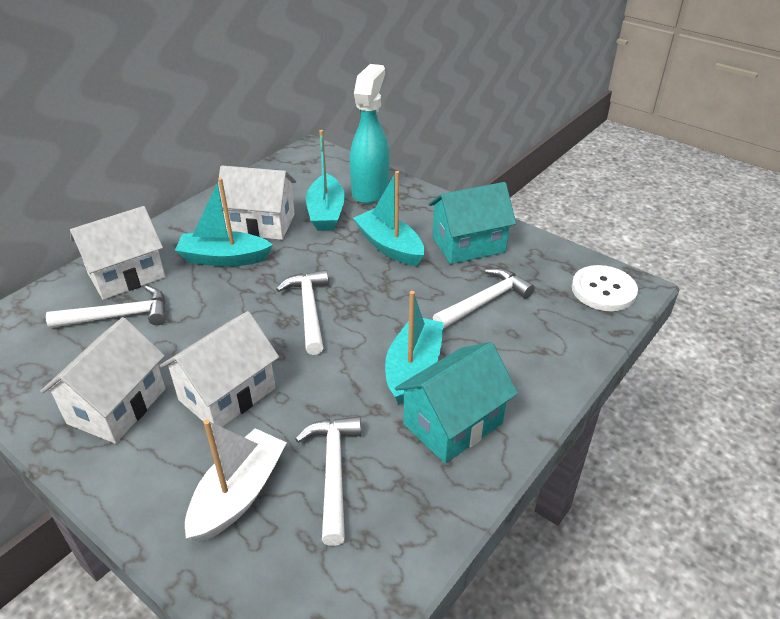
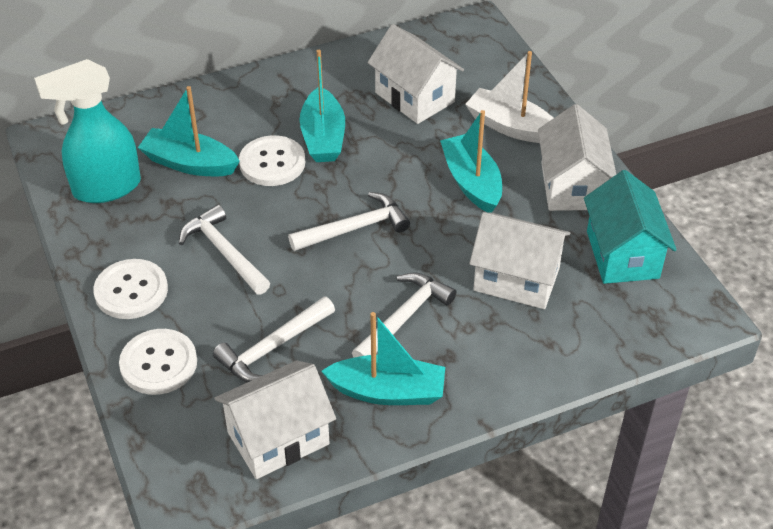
turquoise house: 2 -> 1
white button: 1 -> 3

